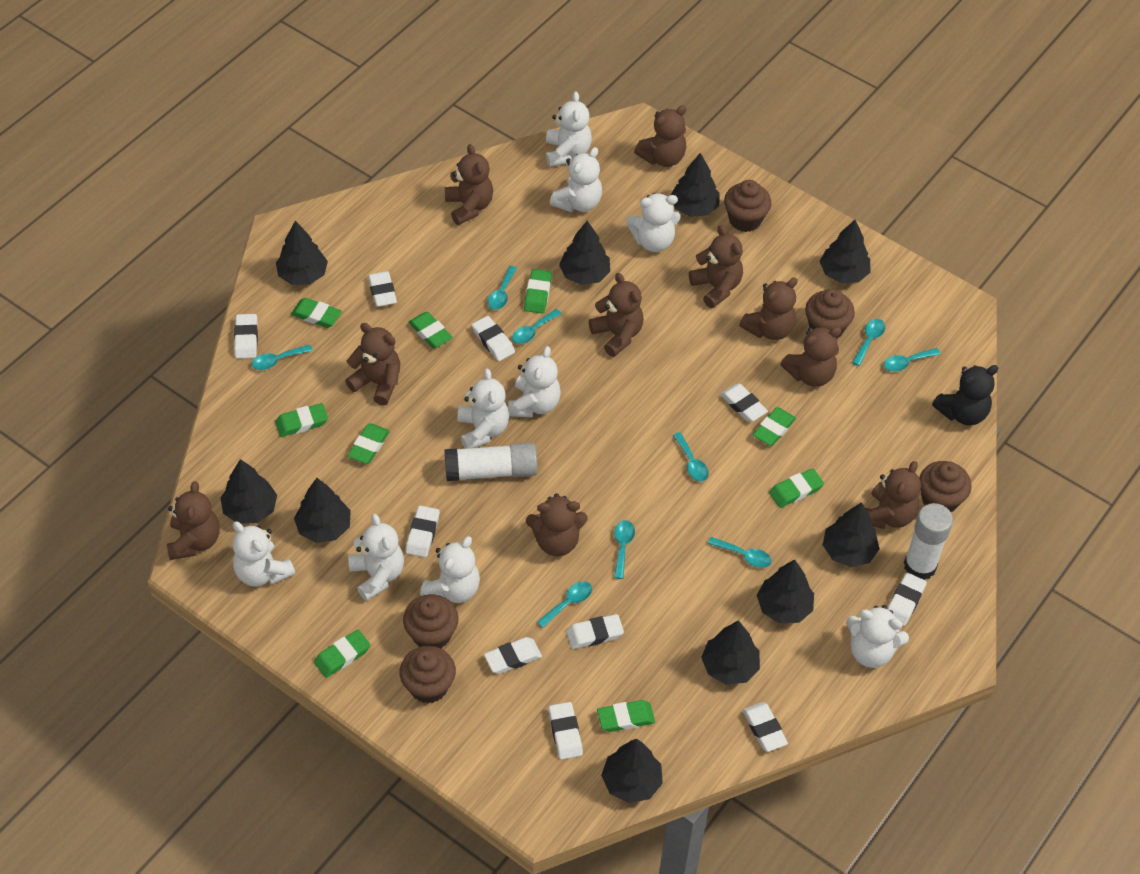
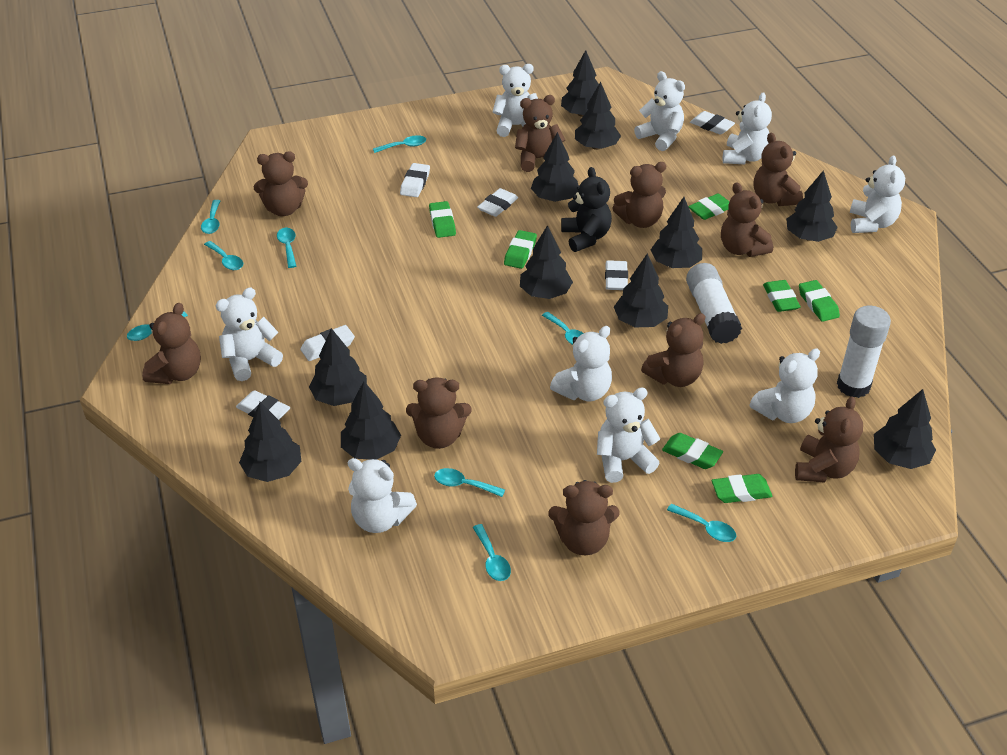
black tree: 10 -> 11
brown cupcake: 5 -> 0
green eraser: 9 -> 7
white eraser: 10 -> 6

